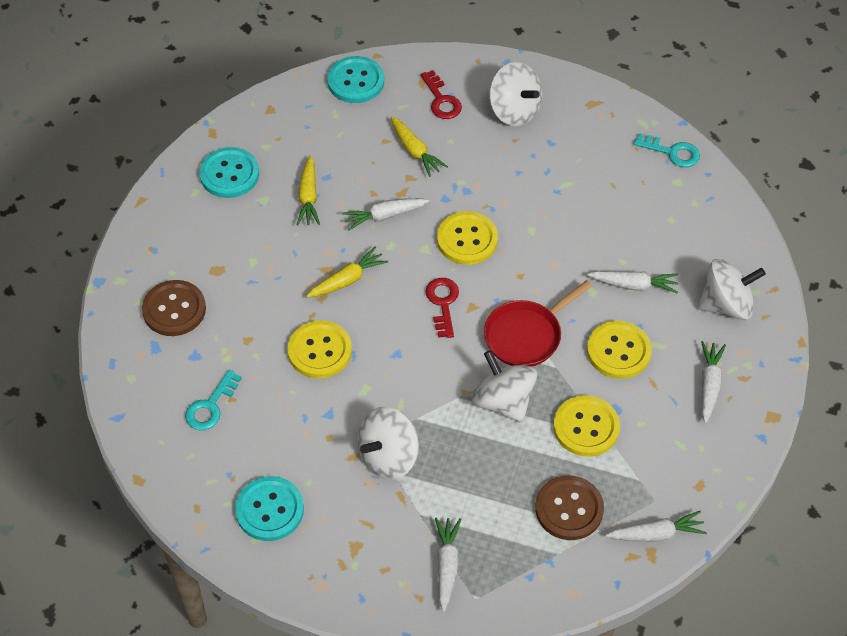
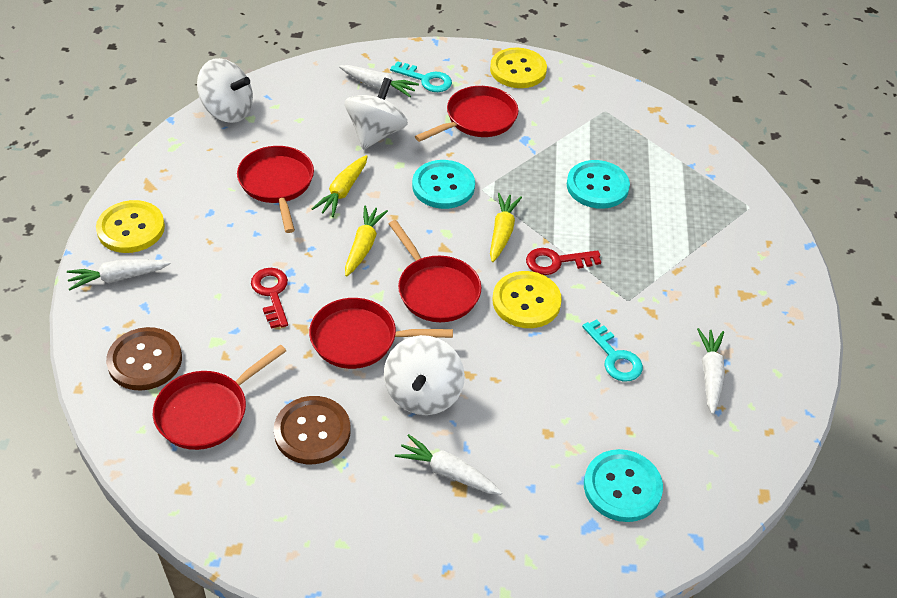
red pan: 1 -> 5
white carrot: 5 -> 4
white spinning top: 4 -> 3
yellow button: 4 -> 3

